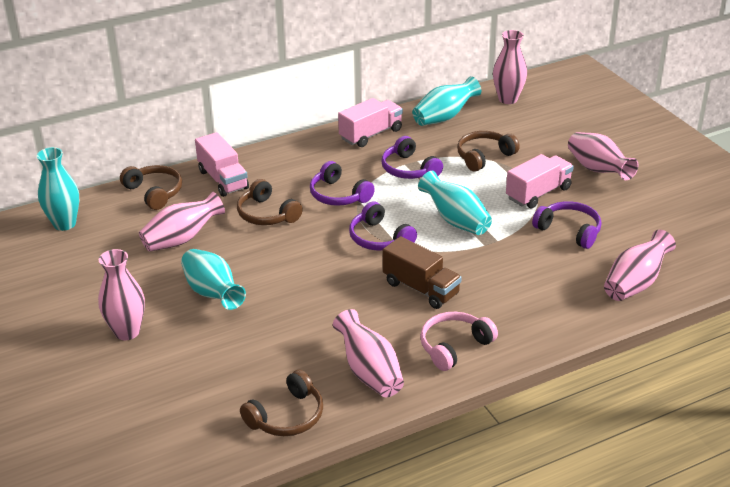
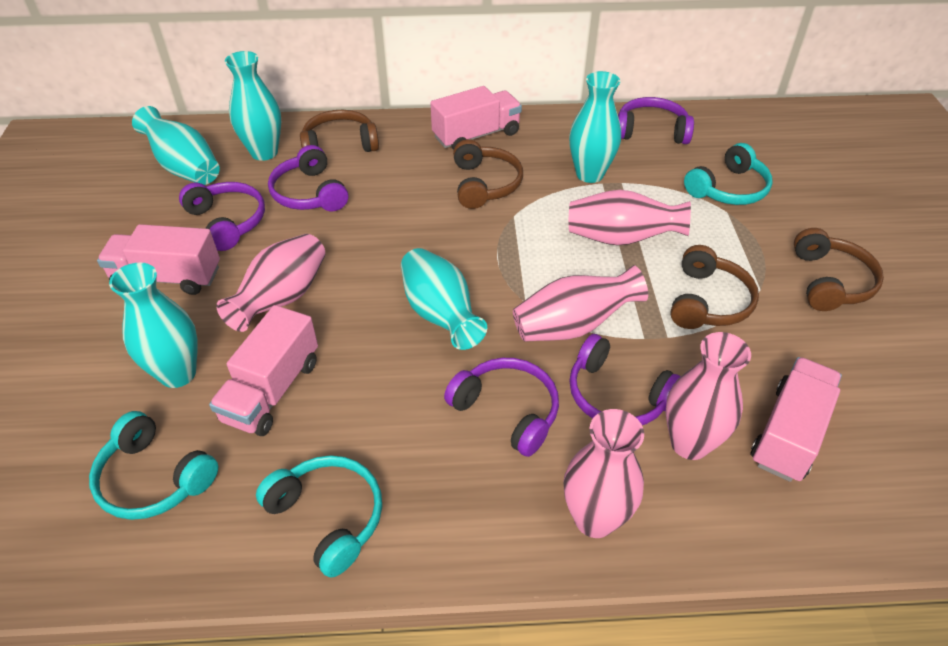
brown truck: 1 -> 0
pink headphones: 1 -> 0
pink truck: 3 -> 4
pink vase: 6 -> 5
purple headphones: 4 -> 5
turquoise headphones: 0 -> 3
turquoise vase: 4 -> 5

